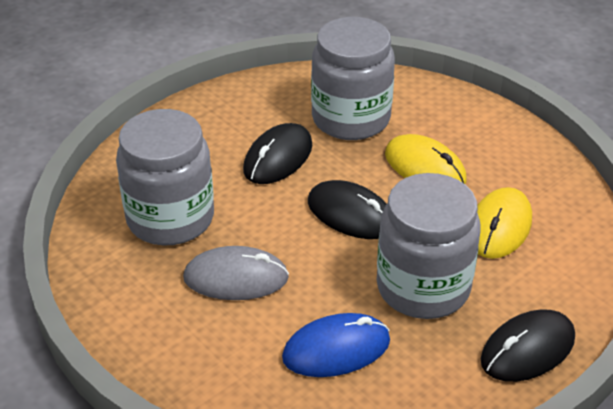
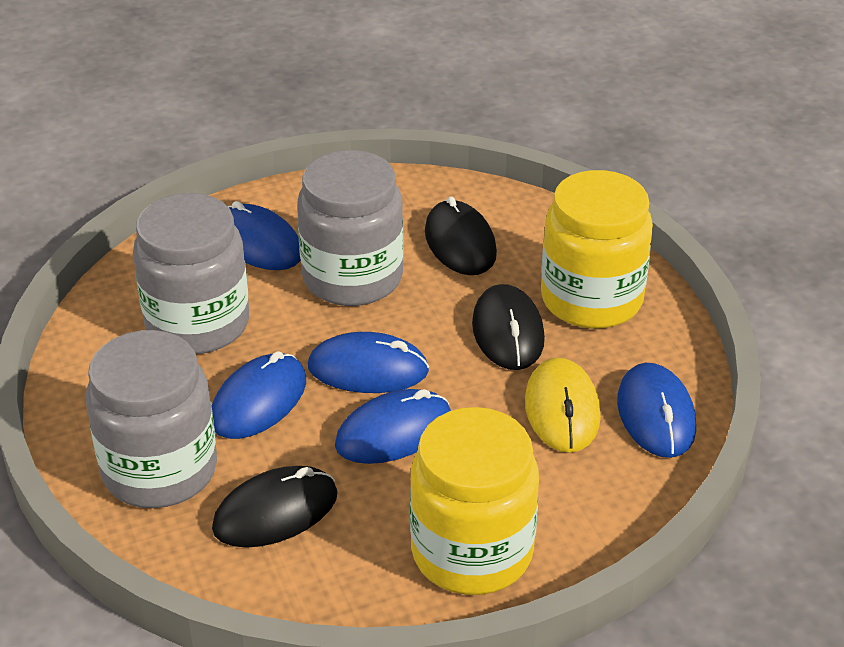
blue mouse: 1 -> 5
grey mouse: 1 -> 0
yellow jar: 0 -> 2
yellow mouse: 2 -> 1

